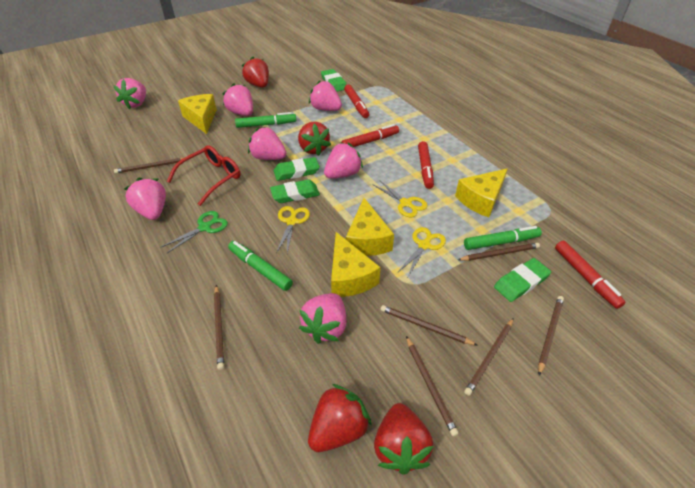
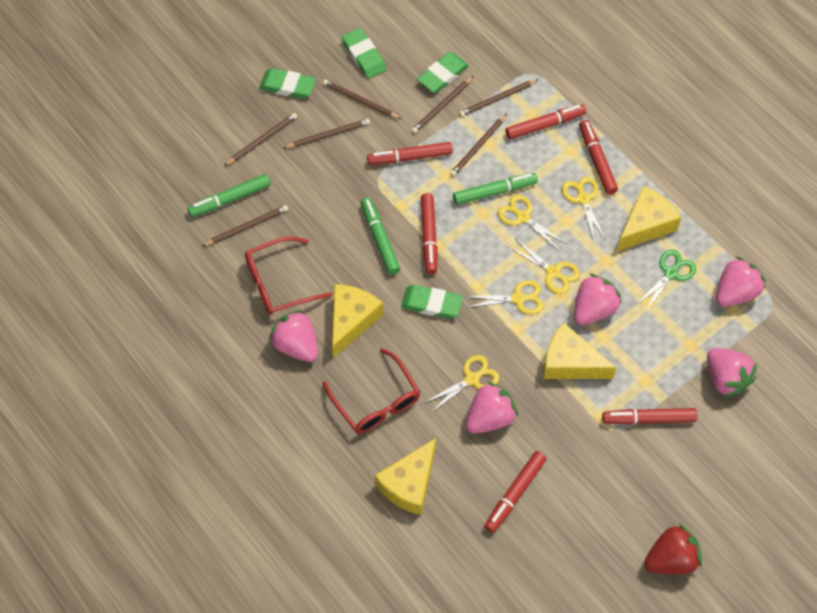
pink strawberry: 7 -> 5
red glasses: 1 -> 2
red marker: 4 -> 6
red strawberry: 4 -> 1
yellow scissors: 3 -> 5

